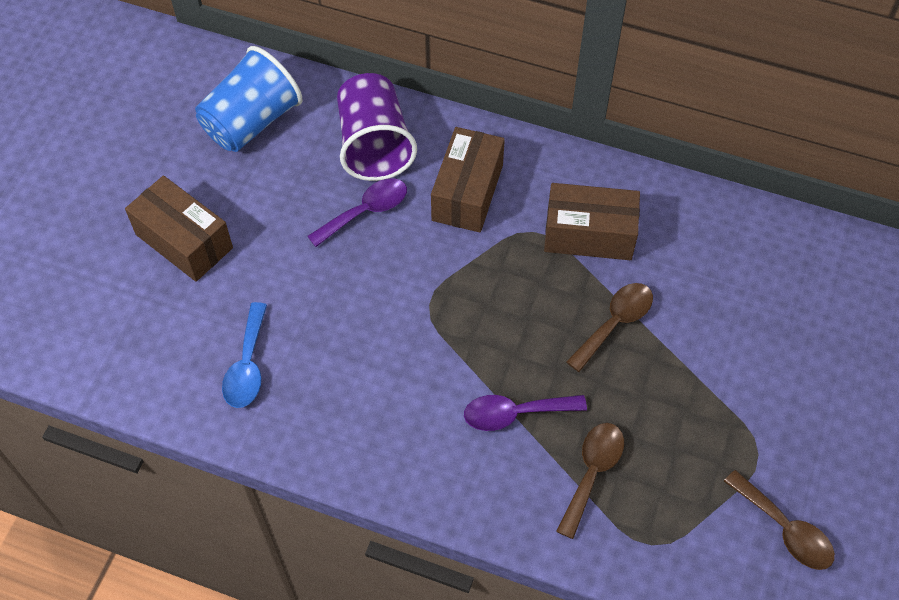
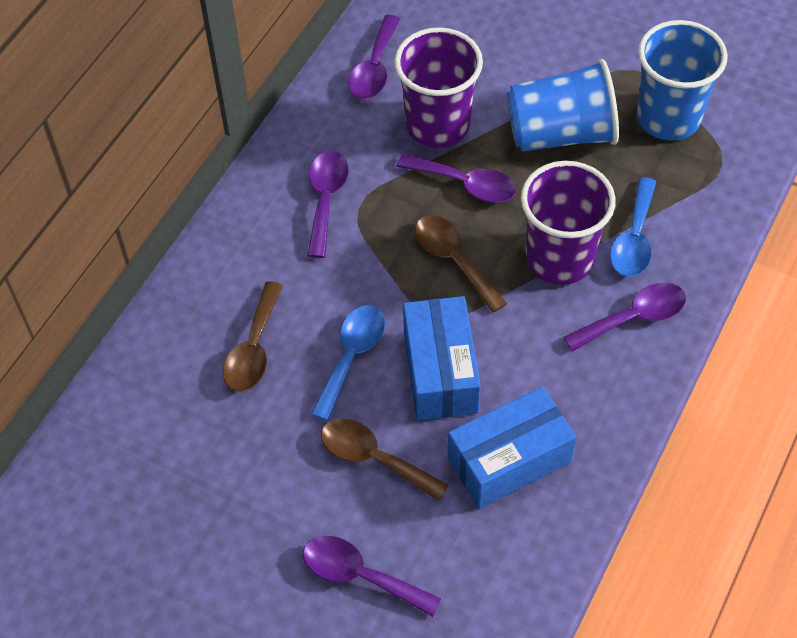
blue box: 0 -> 2
blue cup: 1 -> 2
blue spoon: 1 -> 2
brown box: 3 -> 0
purple cup: 1 -> 2
purple spoon: 2 -> 5

